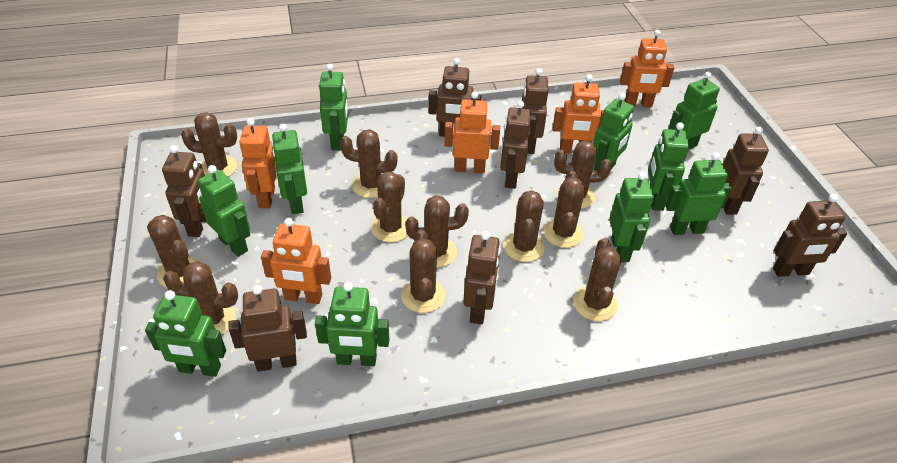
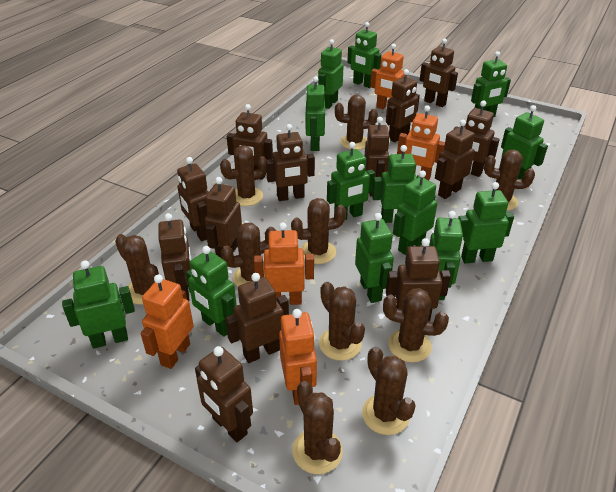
brown cactus: 11 -> 10
brown robot: 8 -> 13
green robot: 10 -> 13

